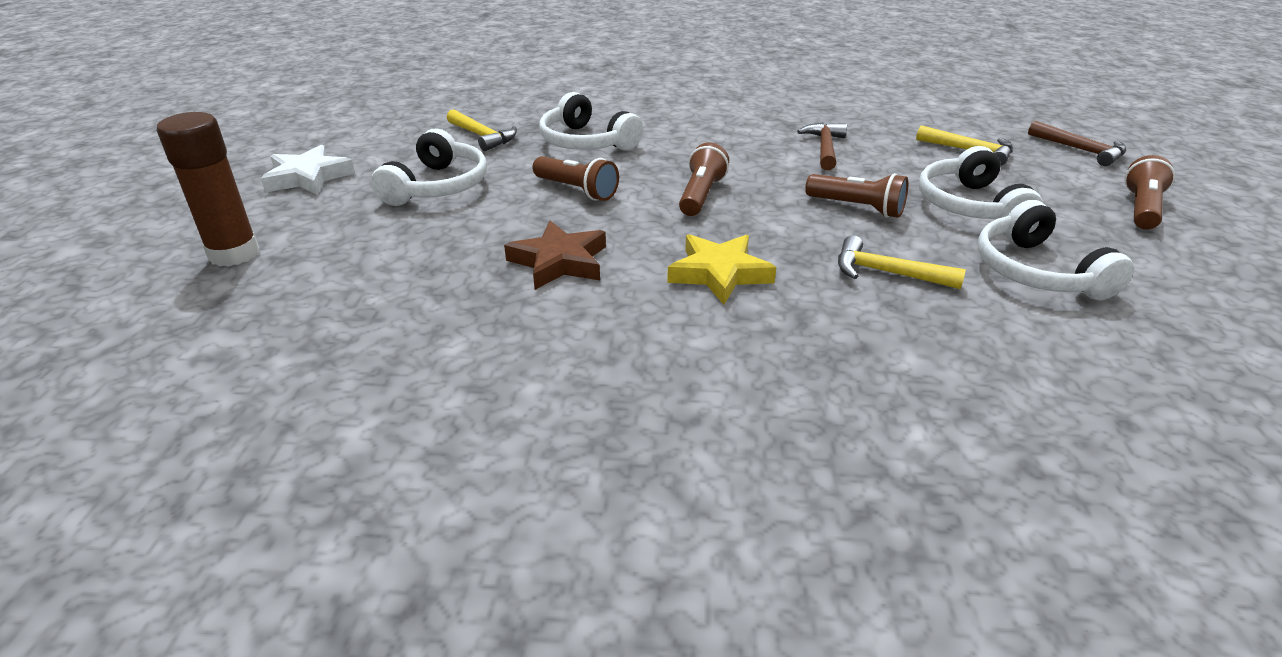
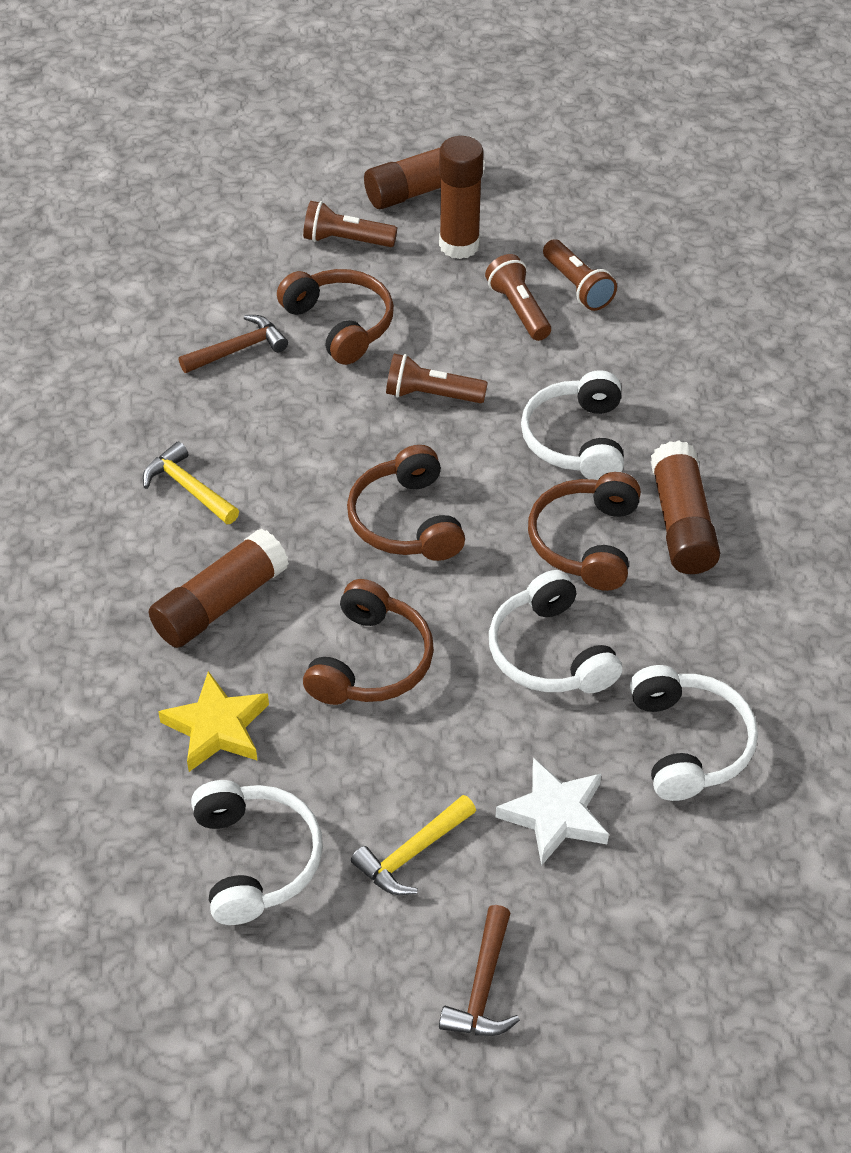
brown glue stick: 1 -> 4
brown headphones: 0 -> 4
brown star: 1 -> 0
yellow hammer: 3 -> 2

